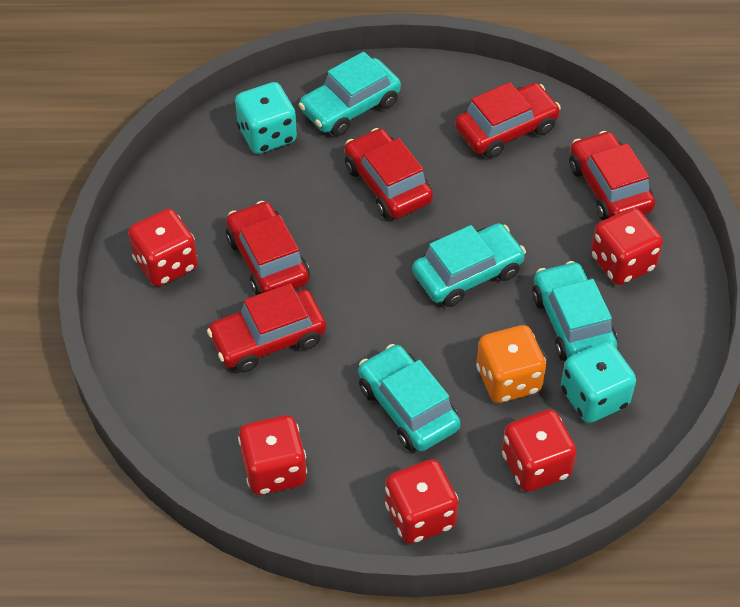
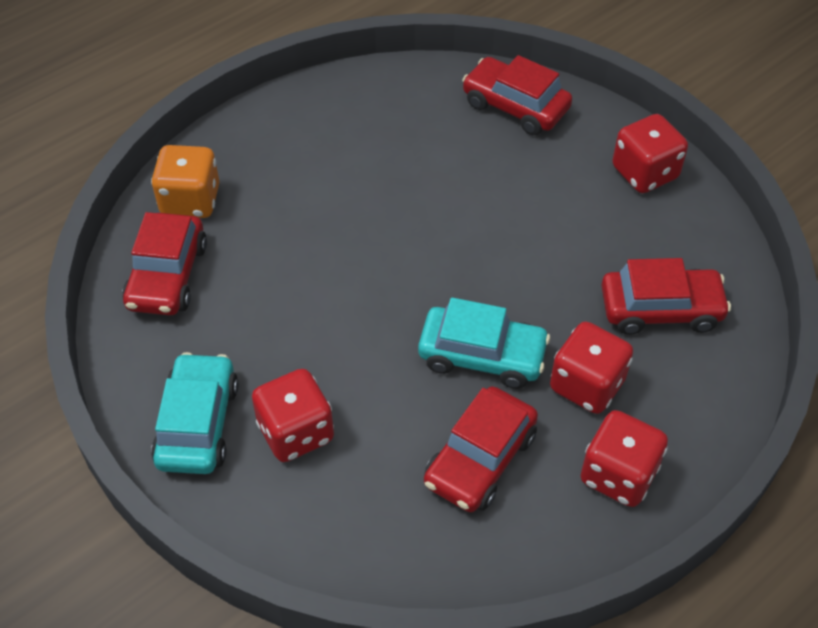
red car: 5 -> 4
red dice: 5 -> 4
turquoise car: 4 -> 2
turquoise dice: 2 -> 0

